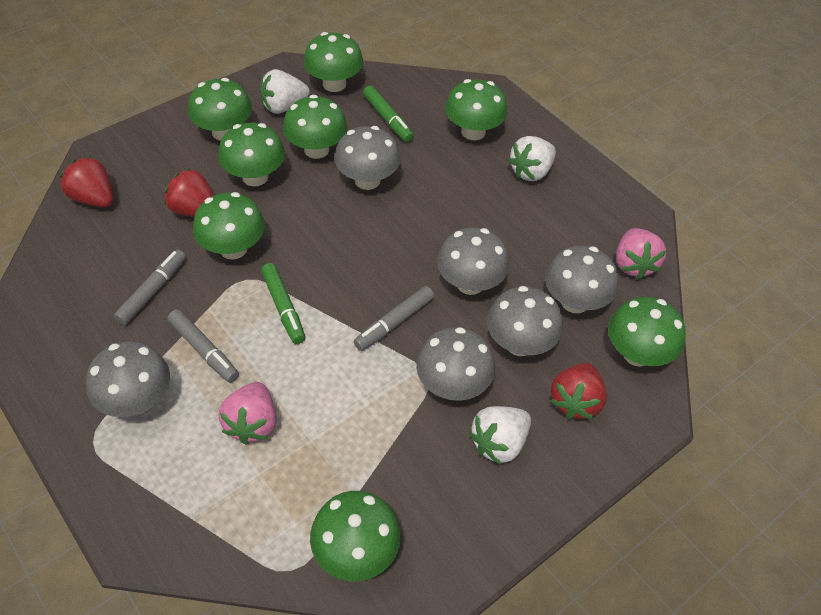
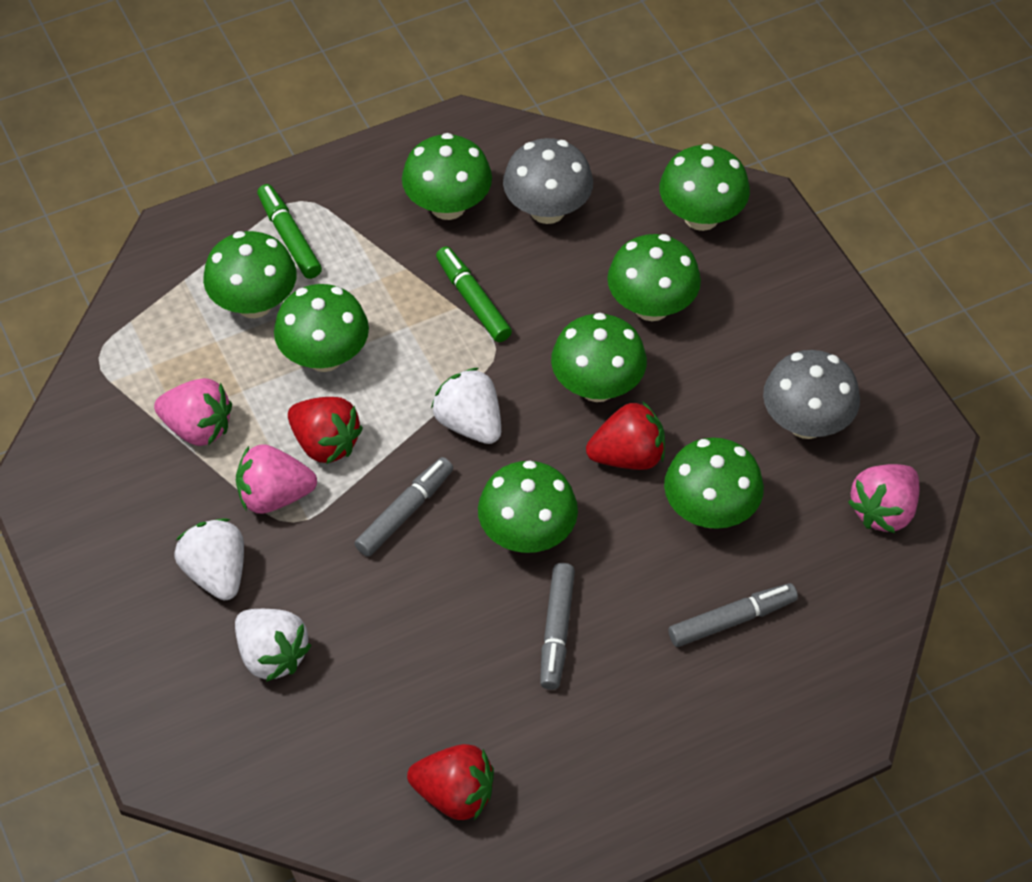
grey mushroom: 6 -> 2
pink strawberry: 2 -> 3

